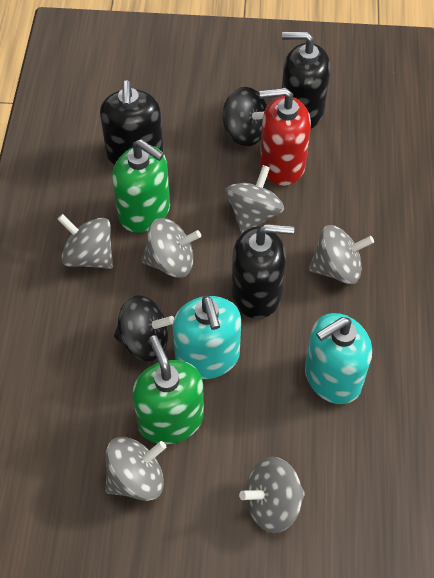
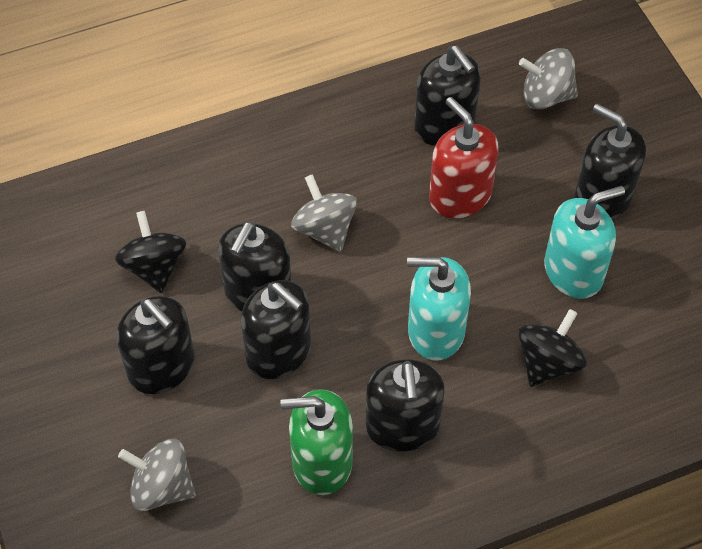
black soap dispenser: 3 -> 6
green soap dispenser: 2 -> 1
grey spinning top: 6 -> 3

